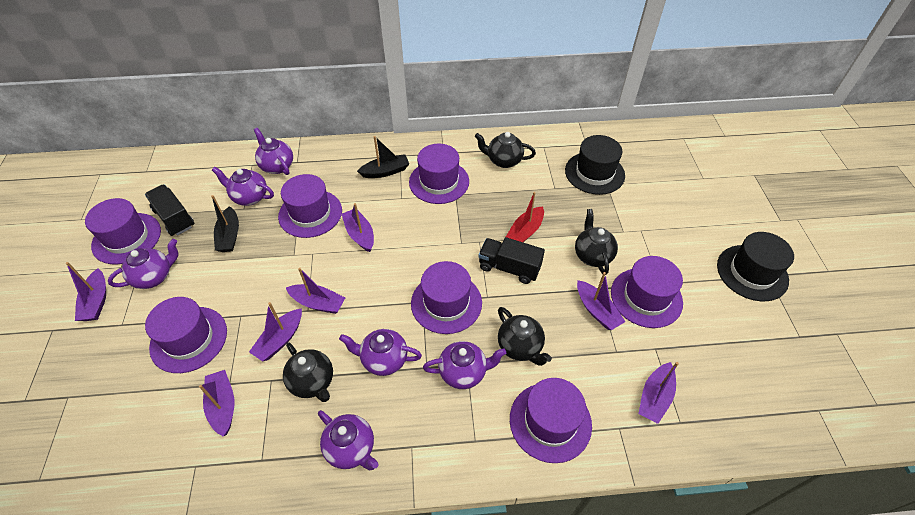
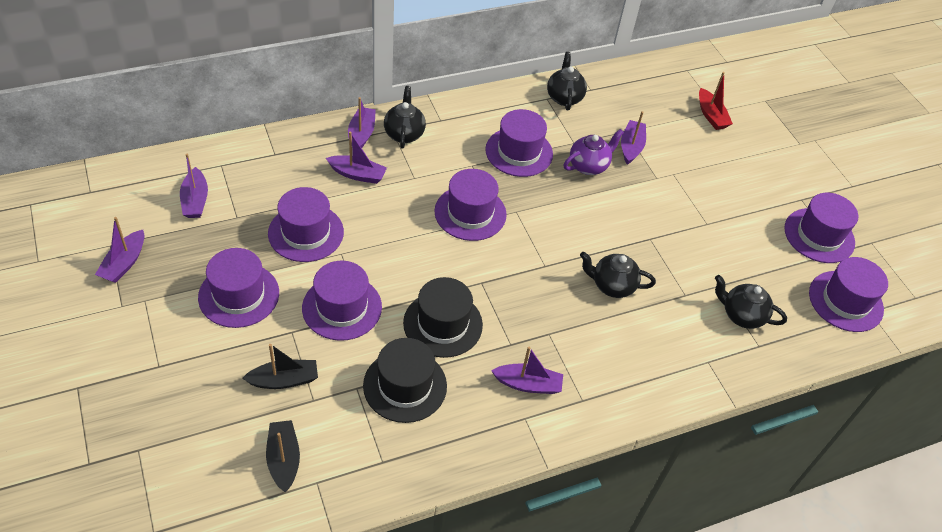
black truck: 2 -> 0
purple boat: 7 -> 6
purple teapot: 6 -> 1

